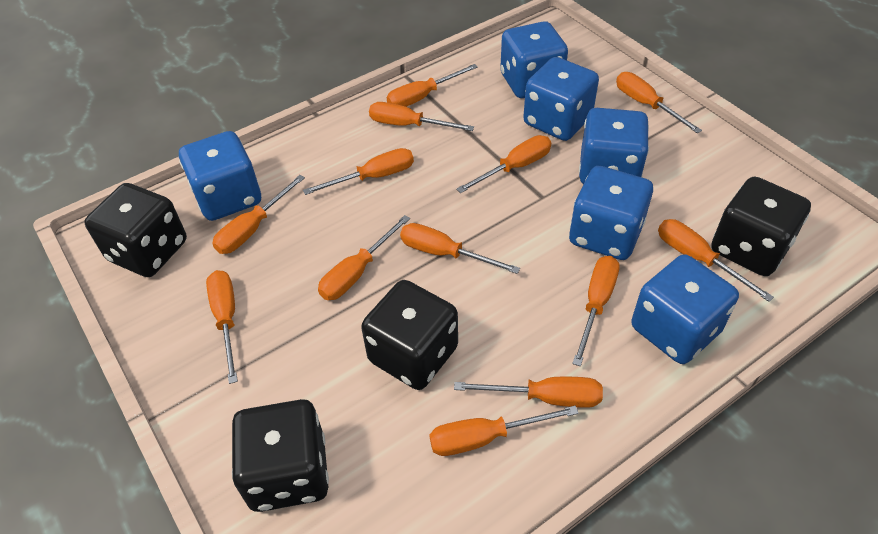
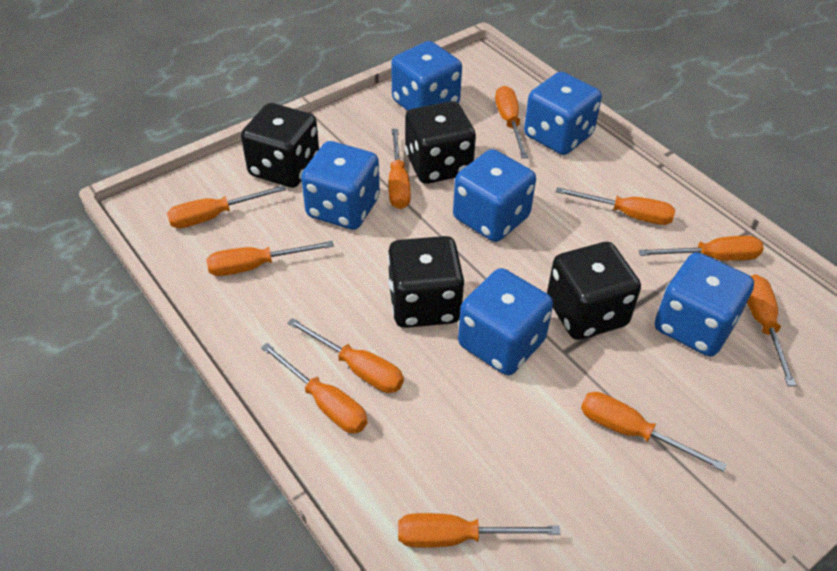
orange screwdriver: 13 -> 11

